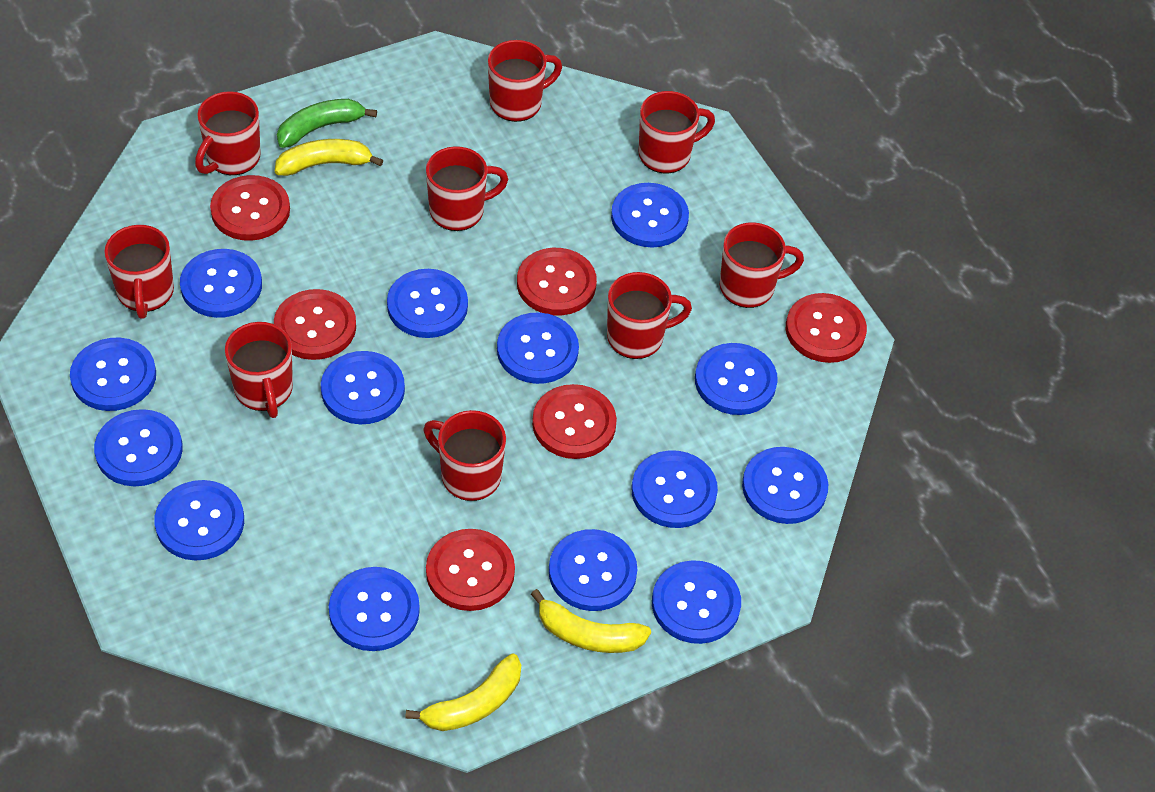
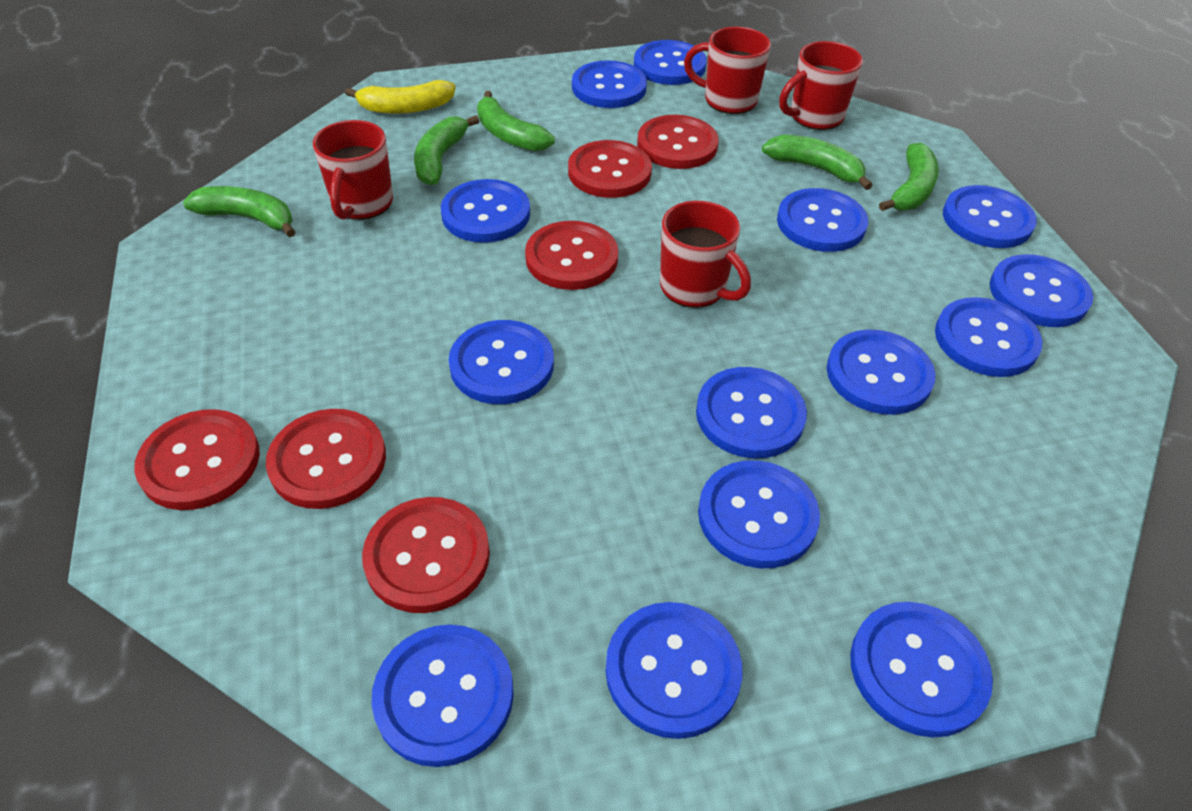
green banana: 1 -> 5
red mug: 9 -> 4
yellow banana: 3 -> 1

